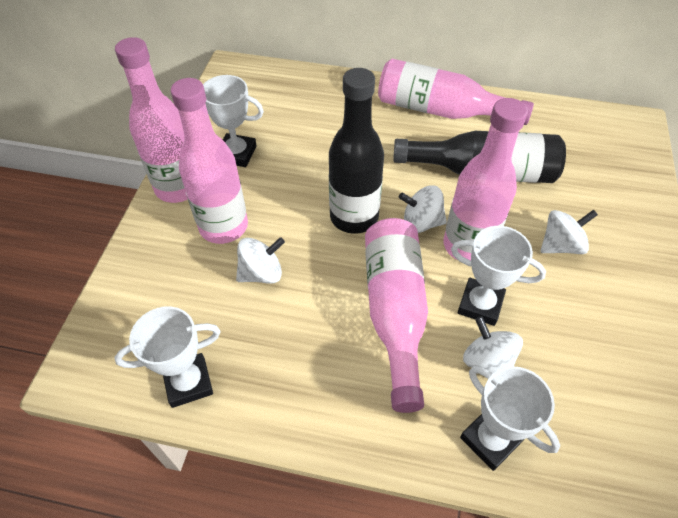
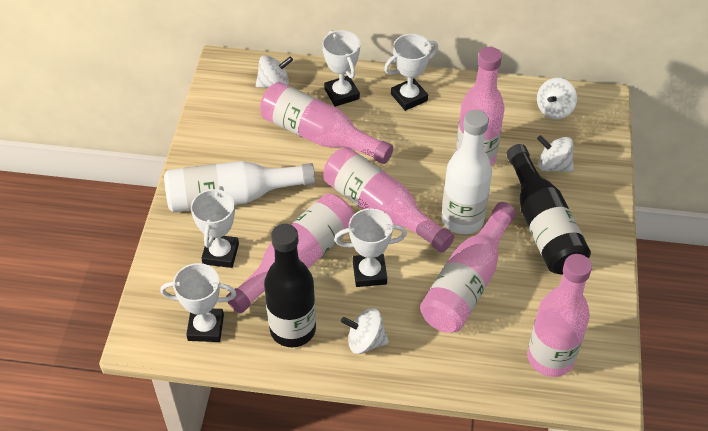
pink bottle: 5 -> 6
white bottle: 0 -> 2
white trophy: 4 -> 5

